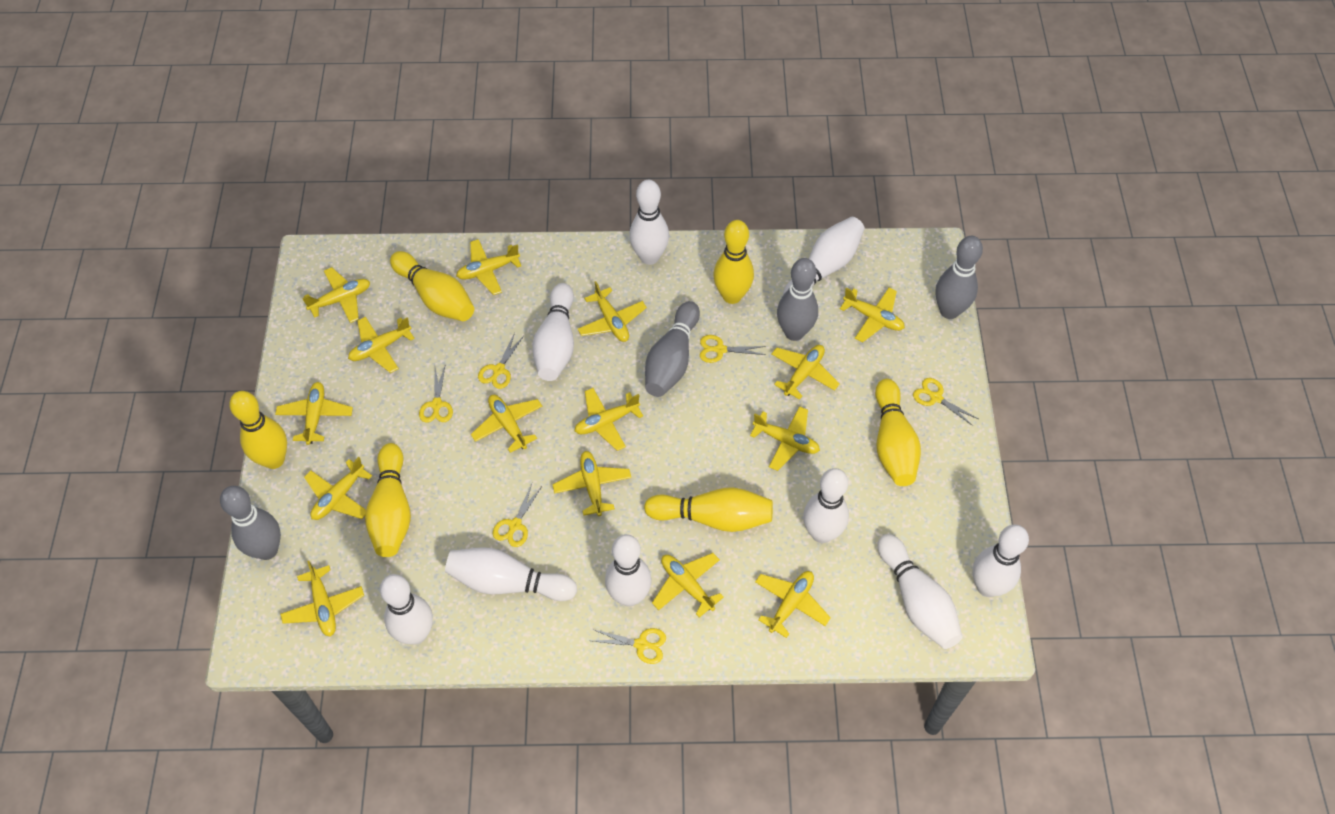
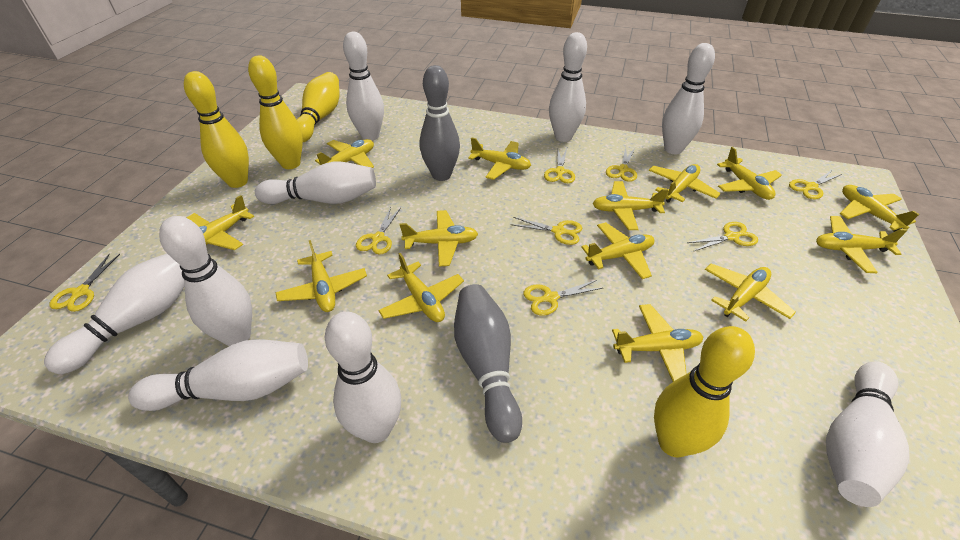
grey bowling pin: 4 -> 2
yellow bowling pin: 6 -> 4
yellow plane: 15 -> 14
yellow scissors: 6 -> 8

